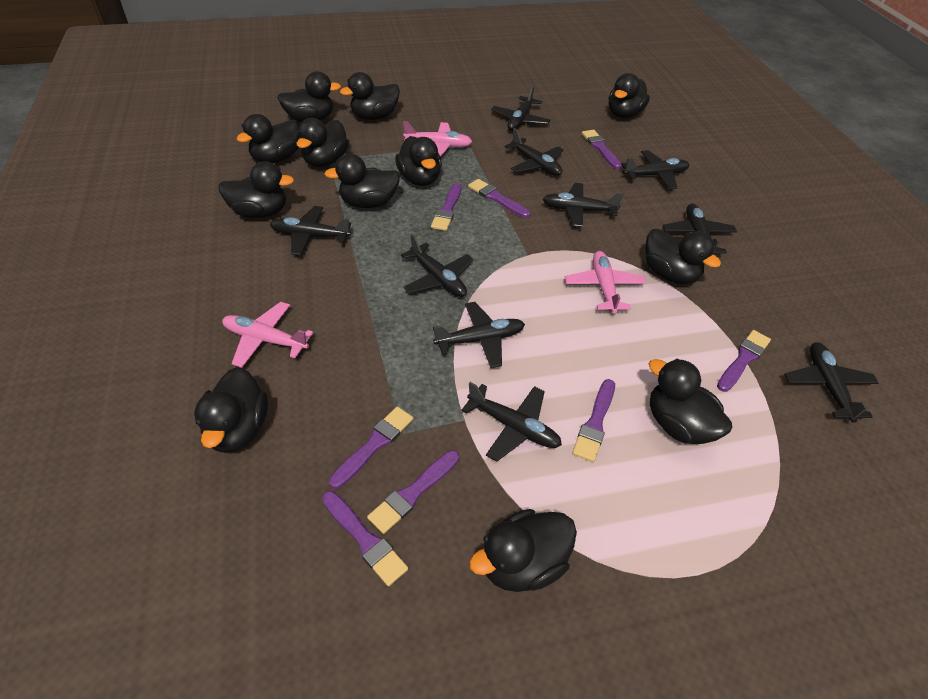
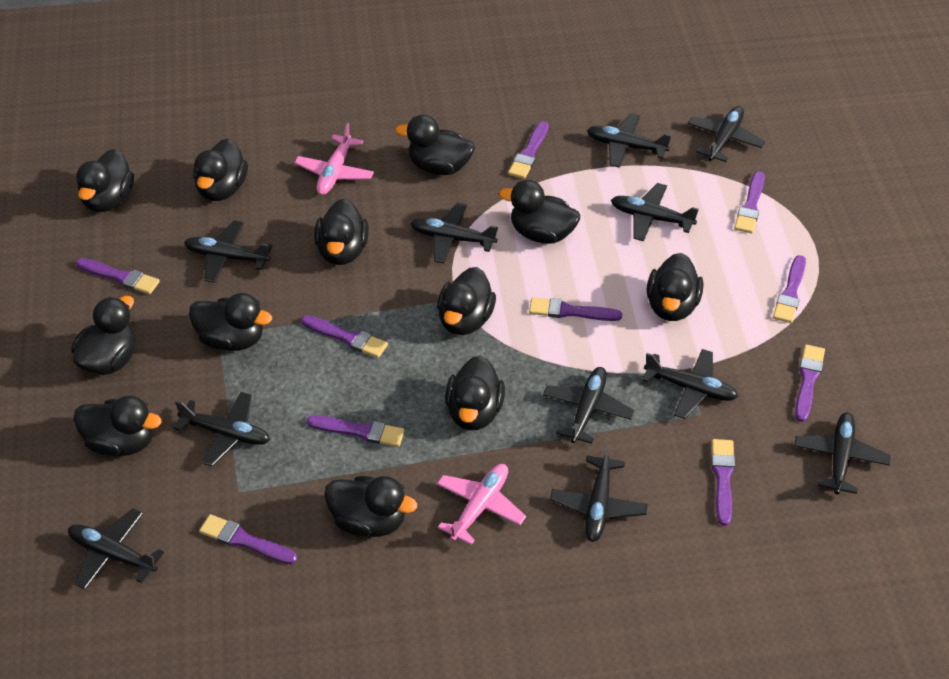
black plane: 10 -> 11
pink plane: 3 -> 2
purple brush: 8 -> 10

